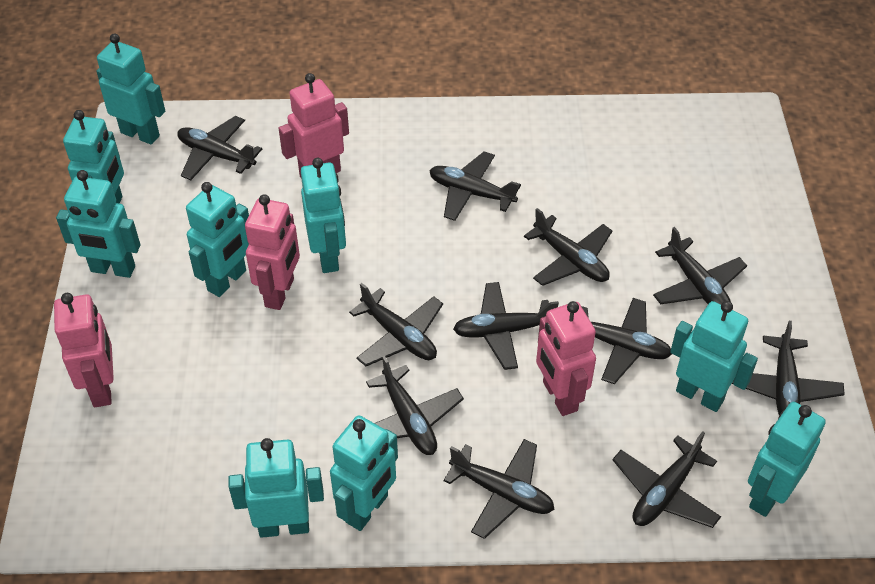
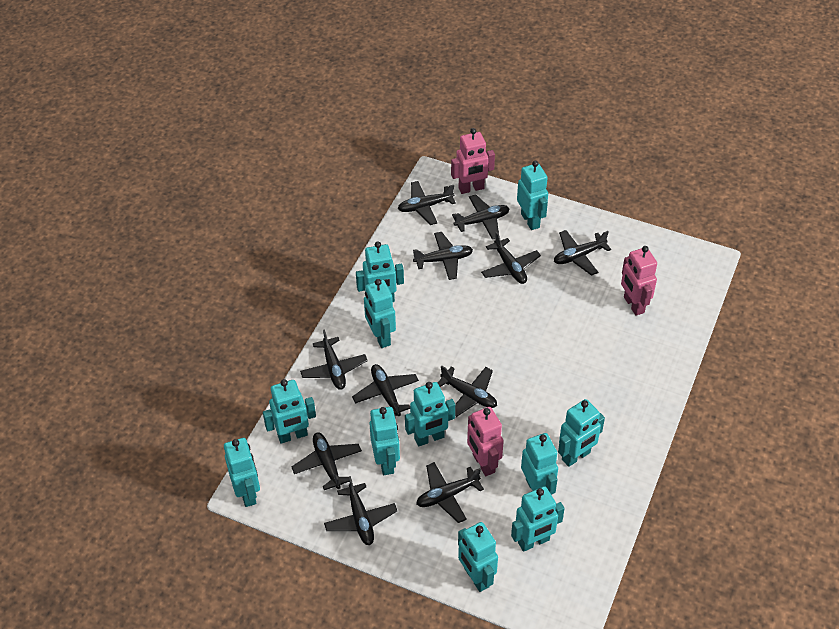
pink robot: 4 -> 3
turquoise robot: 9 -> 11

